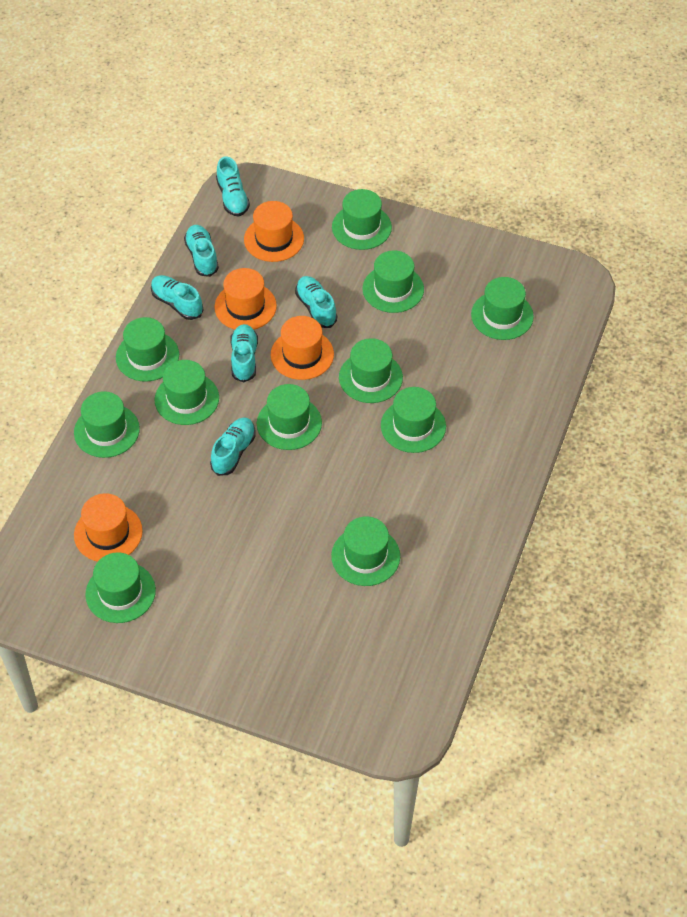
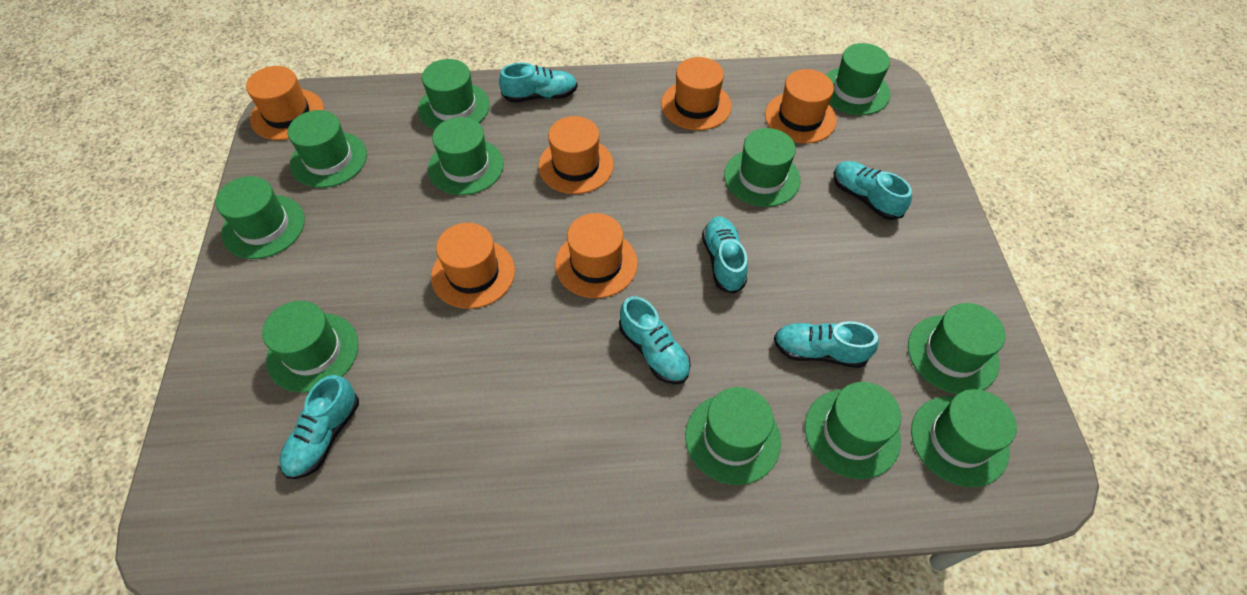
orange hat: 4 -> 6

